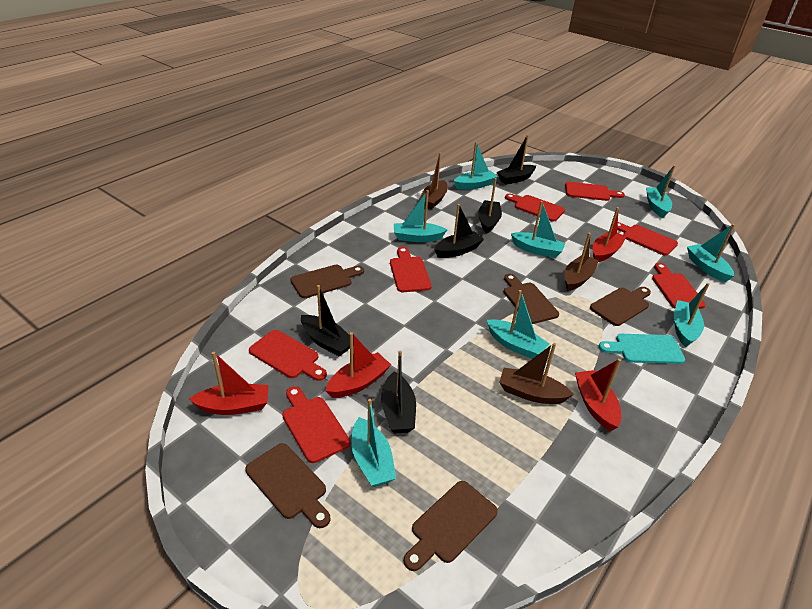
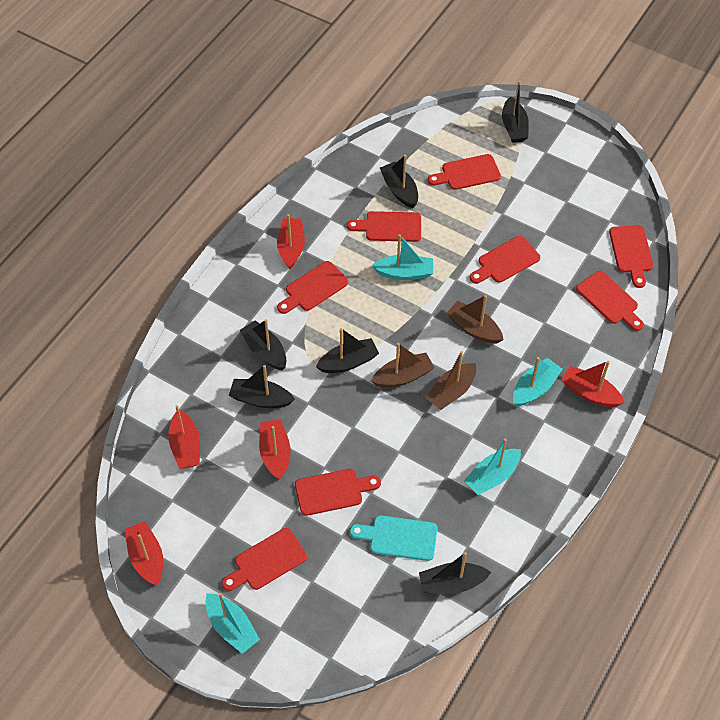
black boat: 5 -> 6
brown cutting board: 5 -> 0
red boat: 4 -> 5
red cutting board: 7 -> 8
turquoise boat: 8 -> 4

